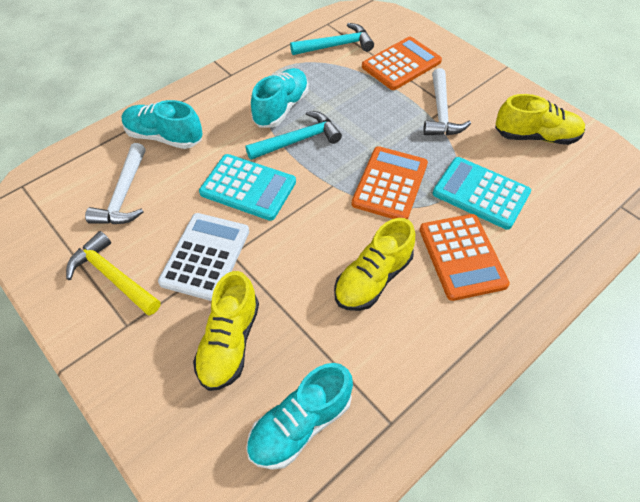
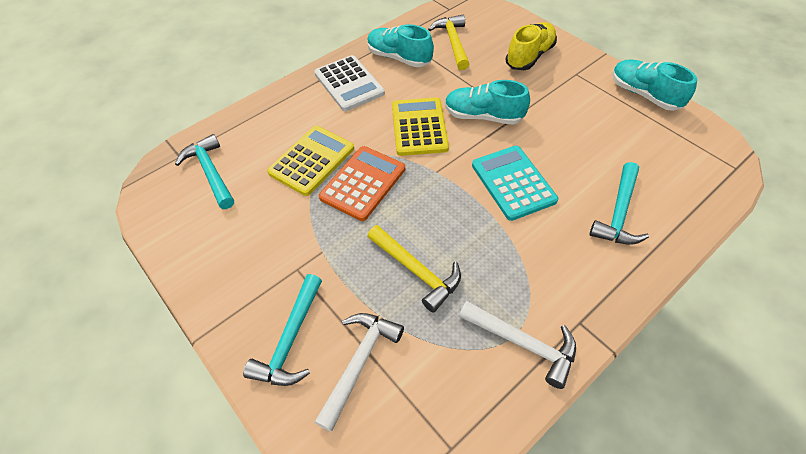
orange calculator: 3 -> 1
turquoise calculator: 2 -> 1
turquoise hammer: 2 -> 3
yellow calculator: 0 -> 2
yellow hammer: 1 -> 2
yellow shoe: 3 -> 1

